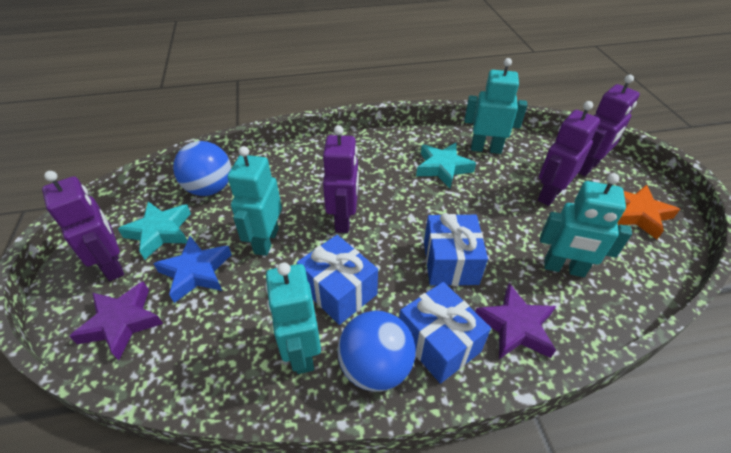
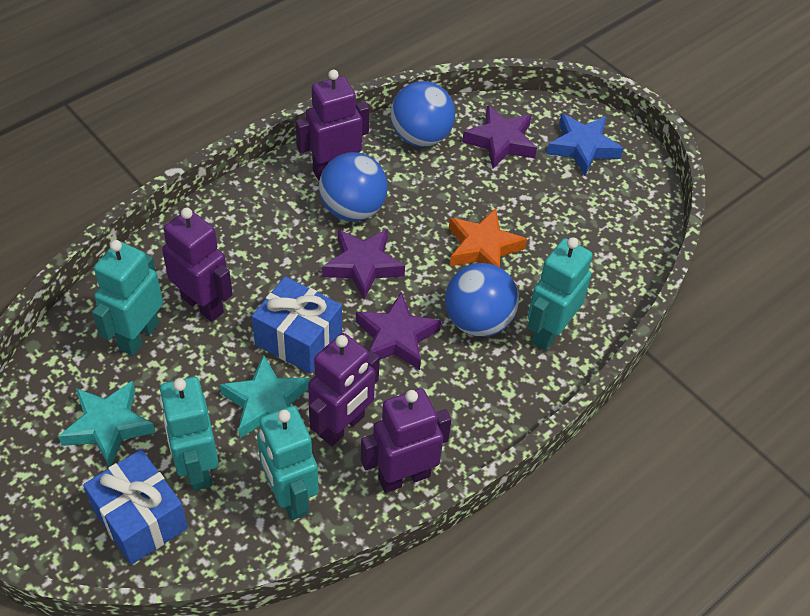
blue ball: 2 -> 3
blue gift: 3 -> 2
purple star: 2 -> 3

